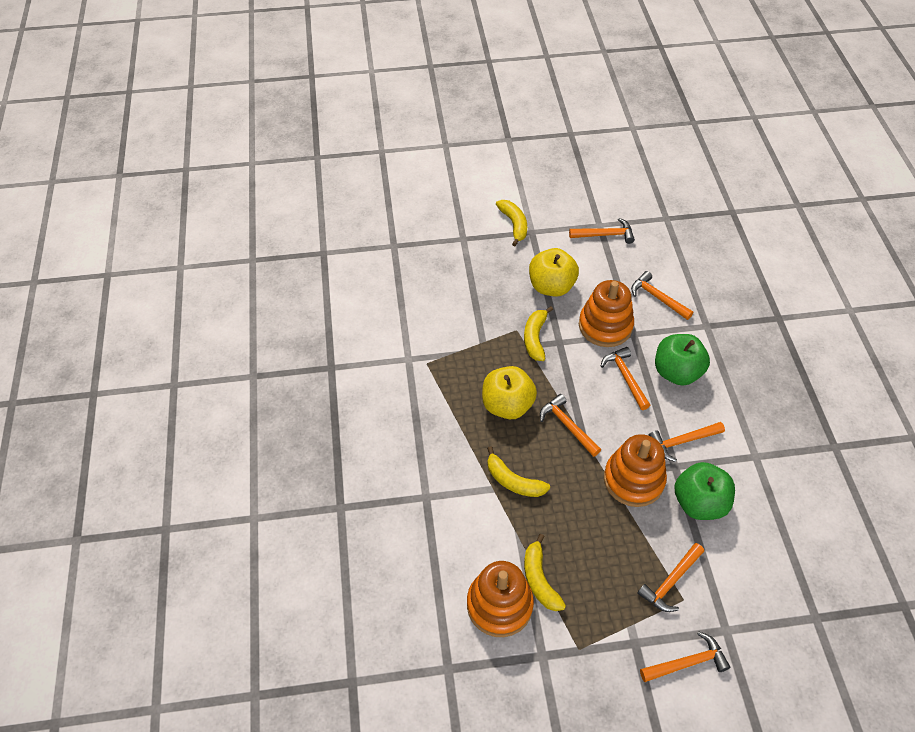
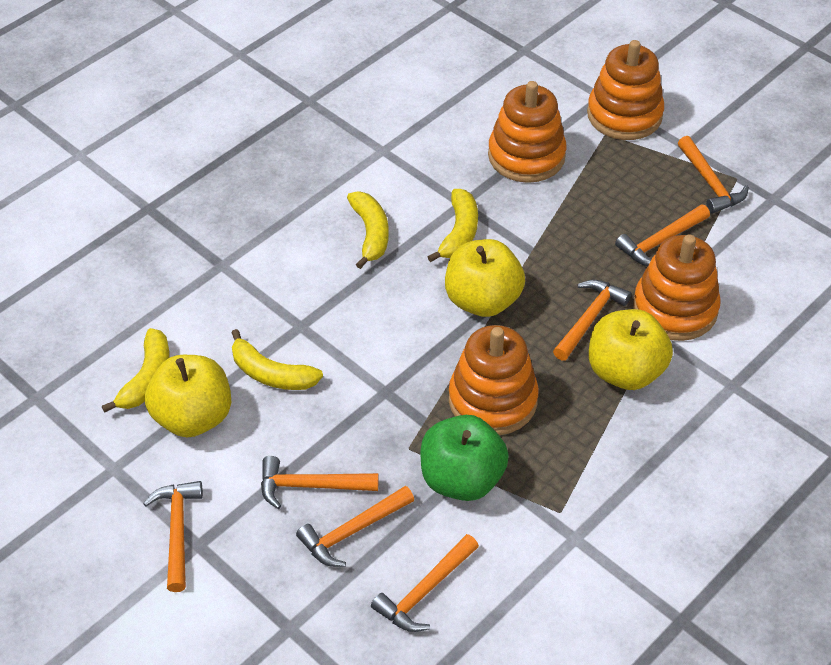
green apple: 2 -> 1
orange stacking toy: 3 -> 4
yellow apple: 2 -> 3

